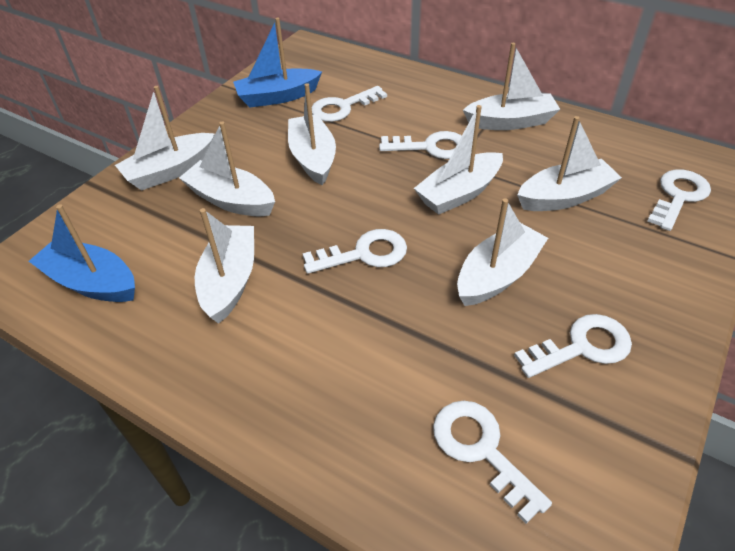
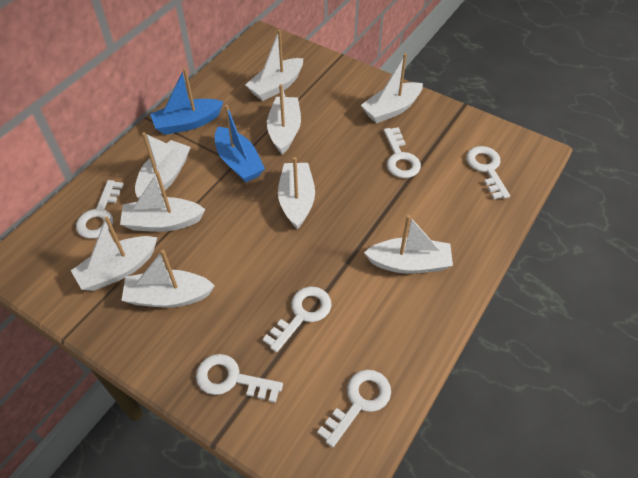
white boat: 8 -> 9

